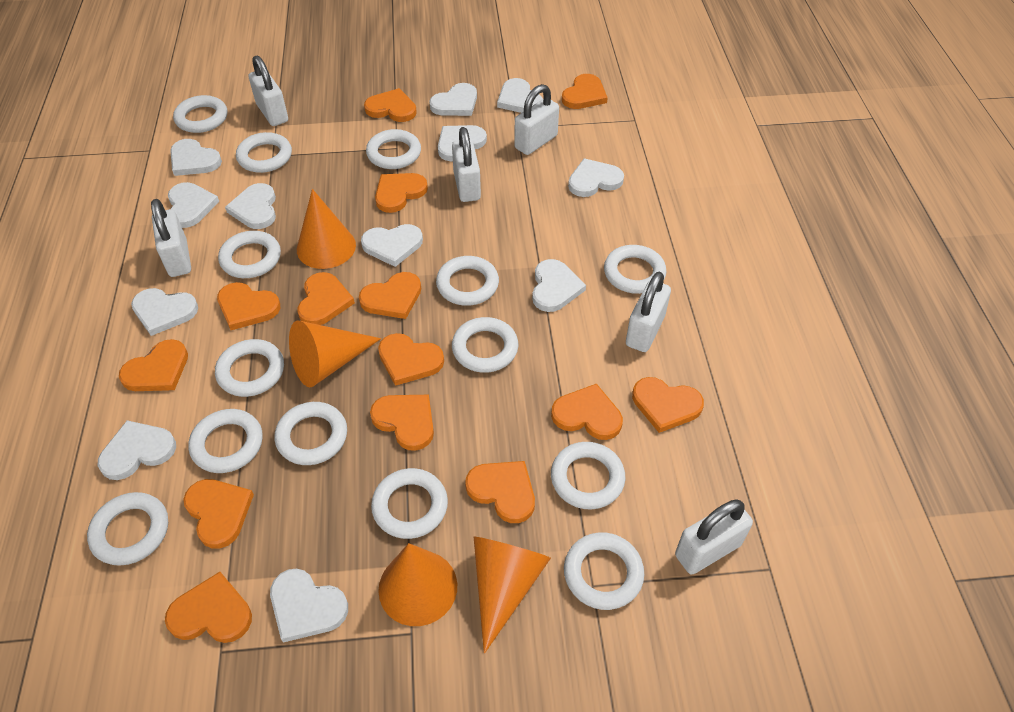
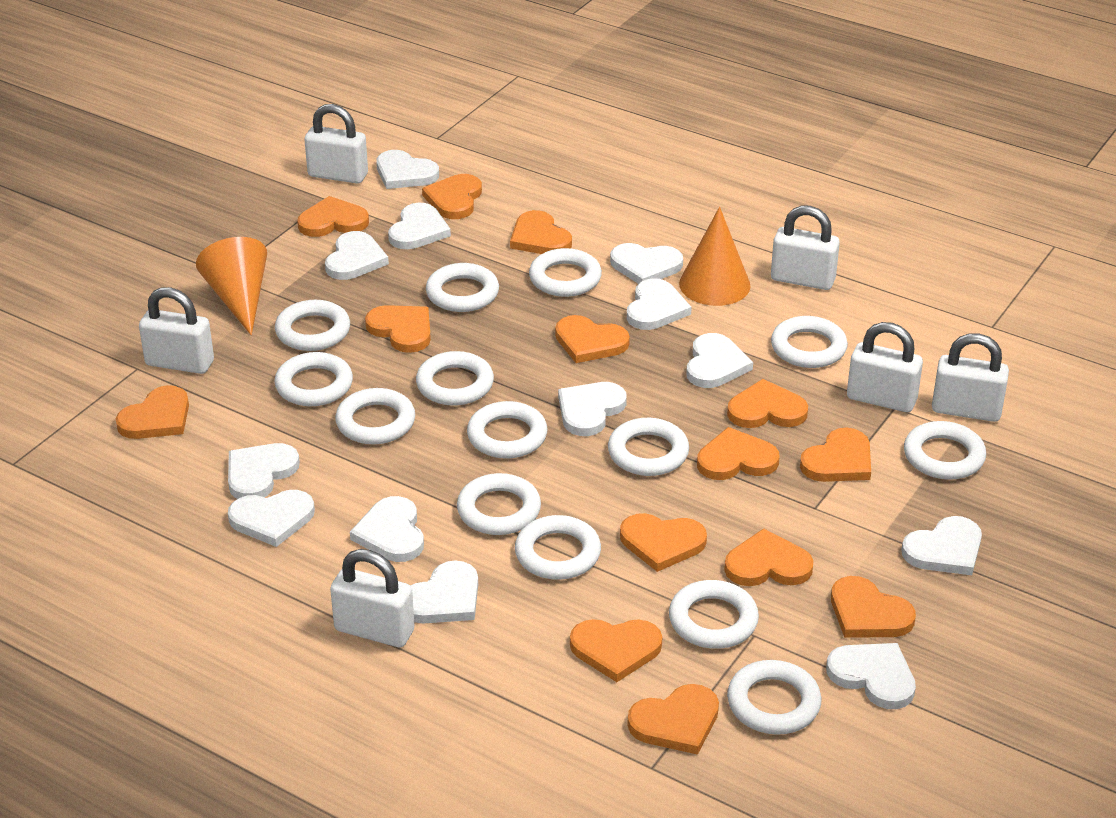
orange cone: 4 -> 2
white heart: 12 -> 13

